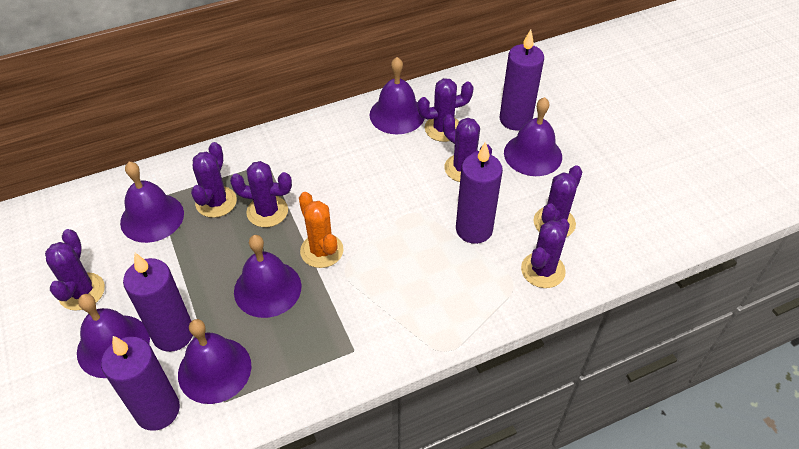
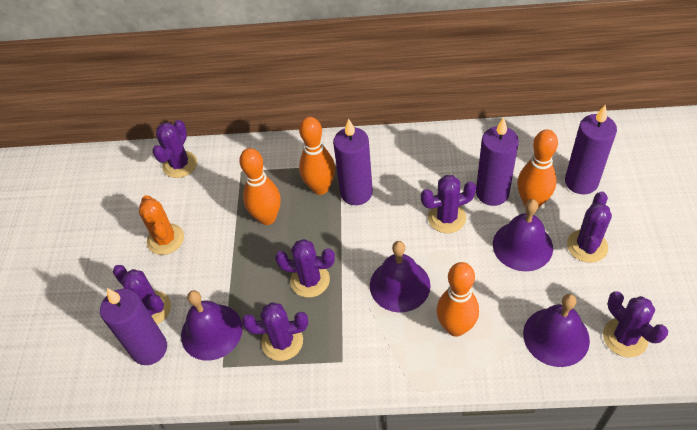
orange bowling pin: 0 -> 4
purple bell: 6 -> 4

